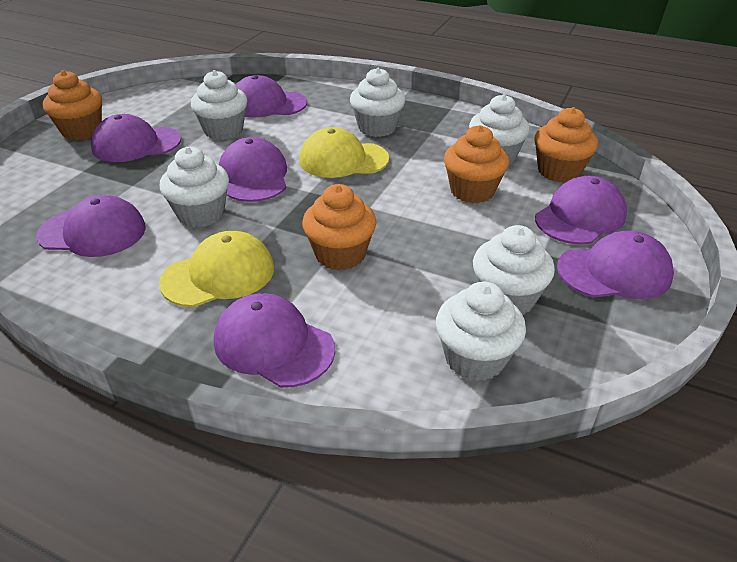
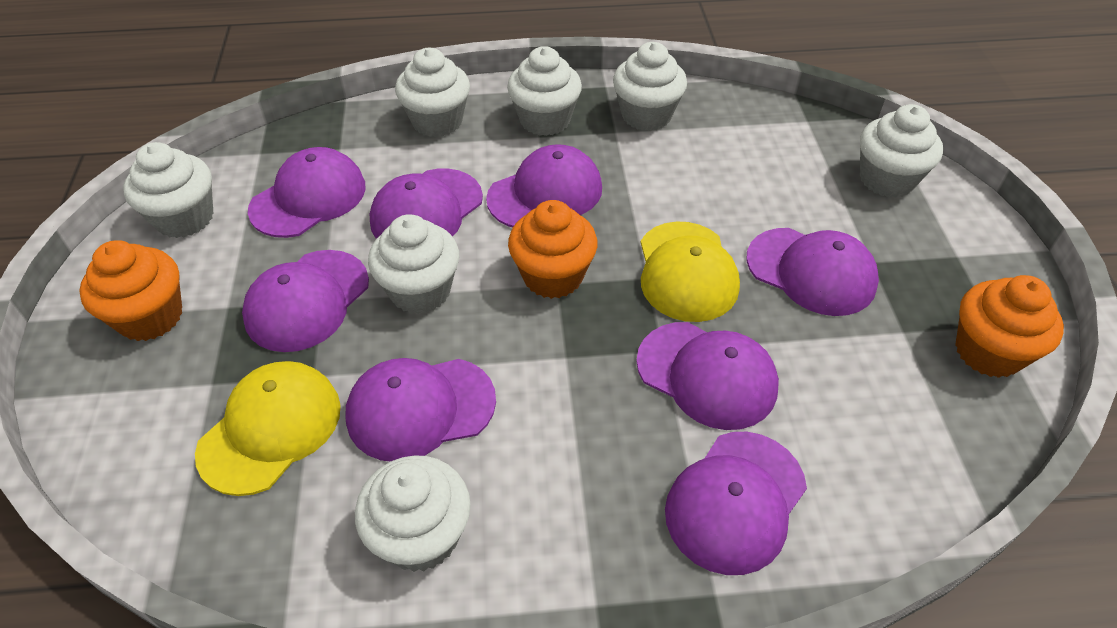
orange cupcake: 4 -> 3
purple cap: 7 -> 8
white cupcake: 6 -> 7

